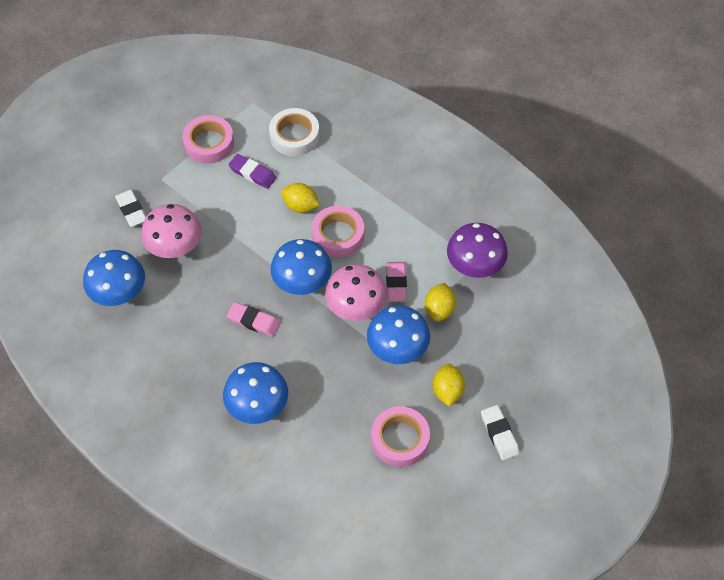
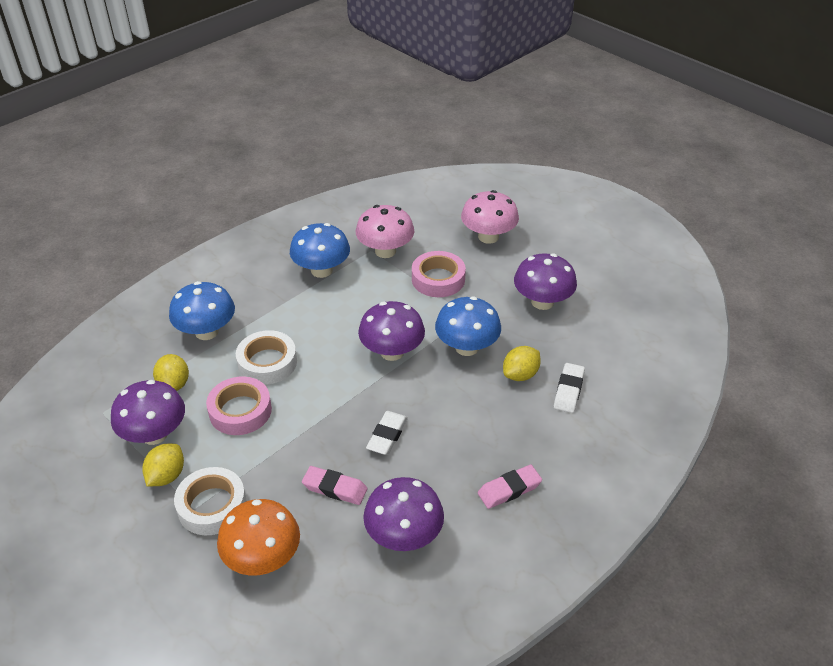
blue mushroom: 4 -> 3
orange mushroom: 0 -> 1
pink tape: 3 -> 2
purple eraser: 1 -> 0
purple mushroom: 1 -> 4
white tape: 1 -> 2

